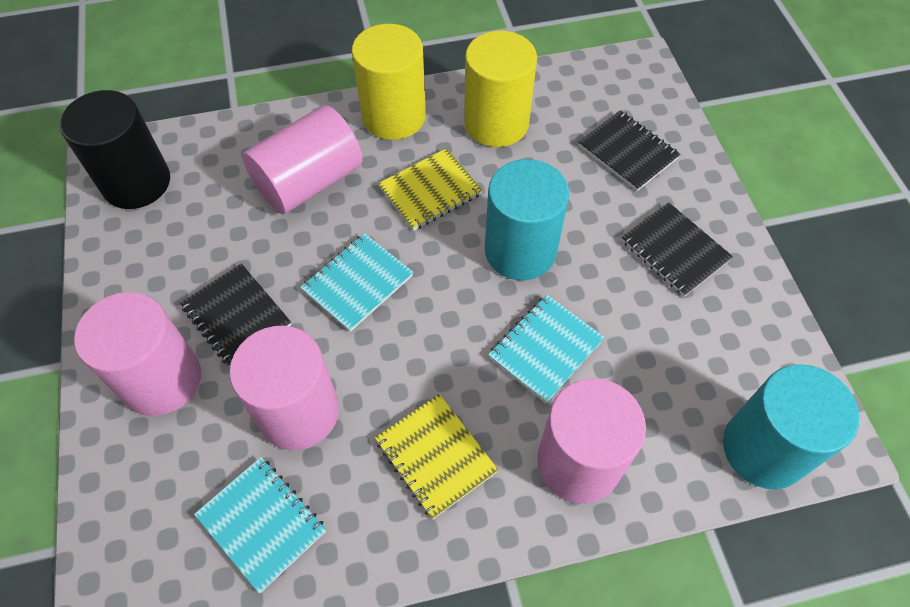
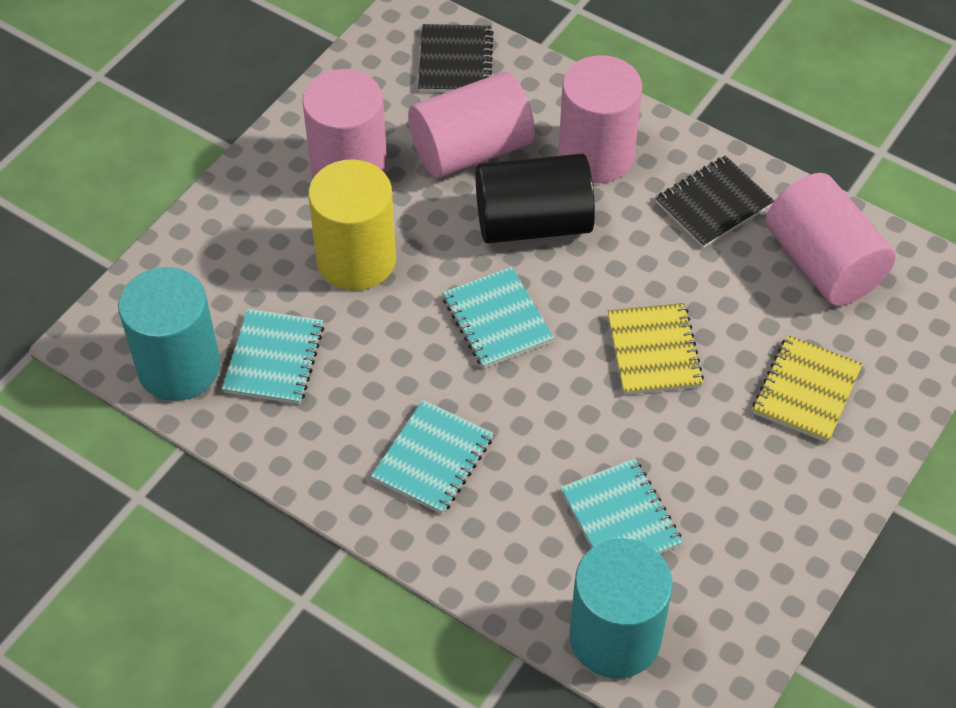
black notebook: 3 -> 2
turquoise notebook: 3 -> 4
yellow cylinder: 2 -> 1

